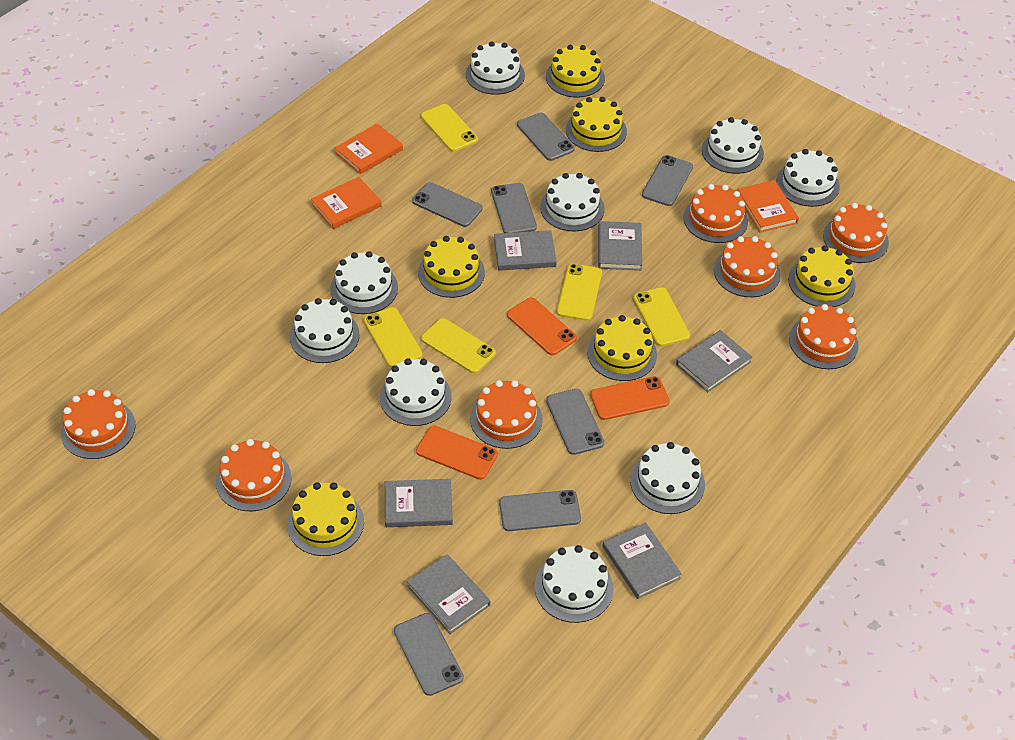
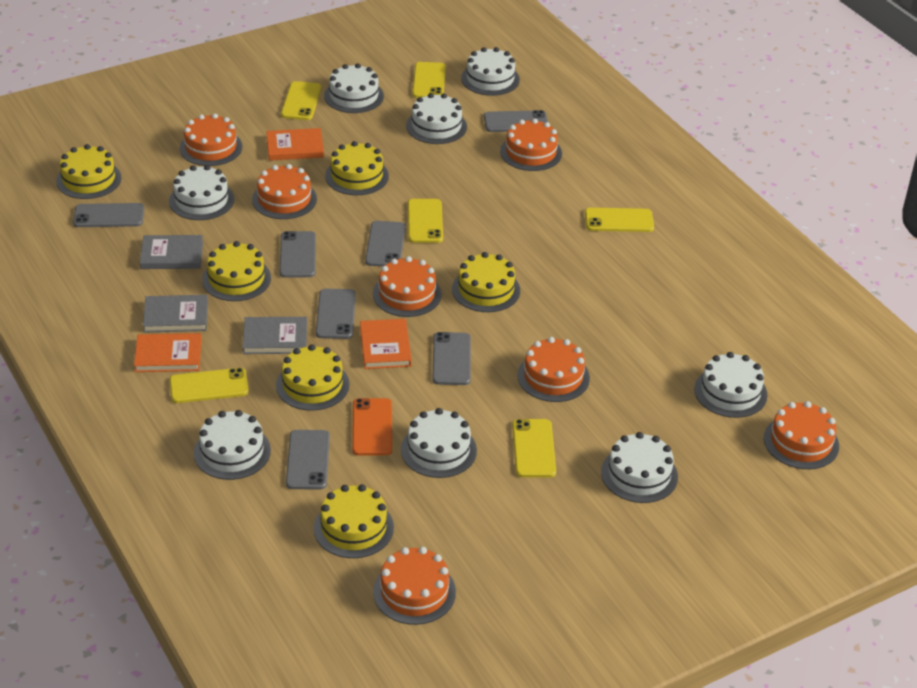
grey book: 6 -> 3
orange phone: 3 -> 1
white cake: 9 -> 8
yellow phone: 5 -> 6

